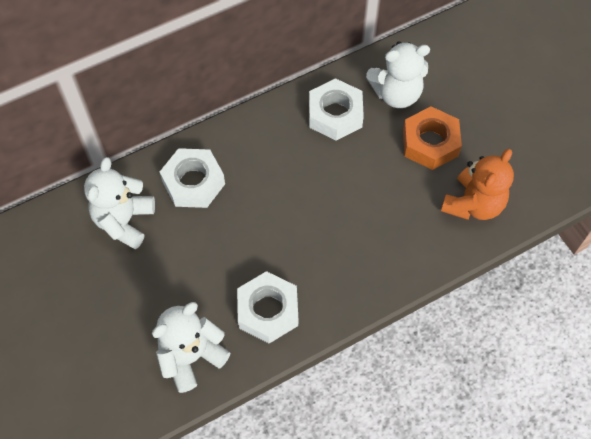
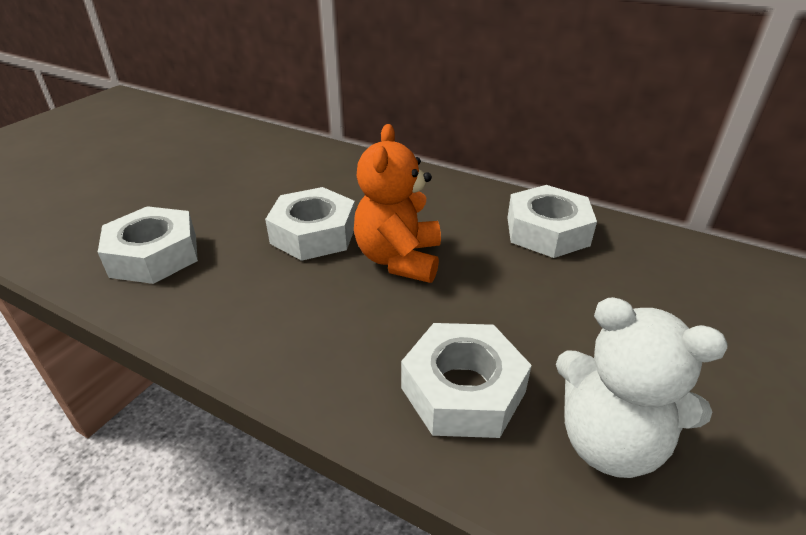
orange nut: 1 -> 0
white nut: 3 -> 4
white teddy bear: 3 -> 1

